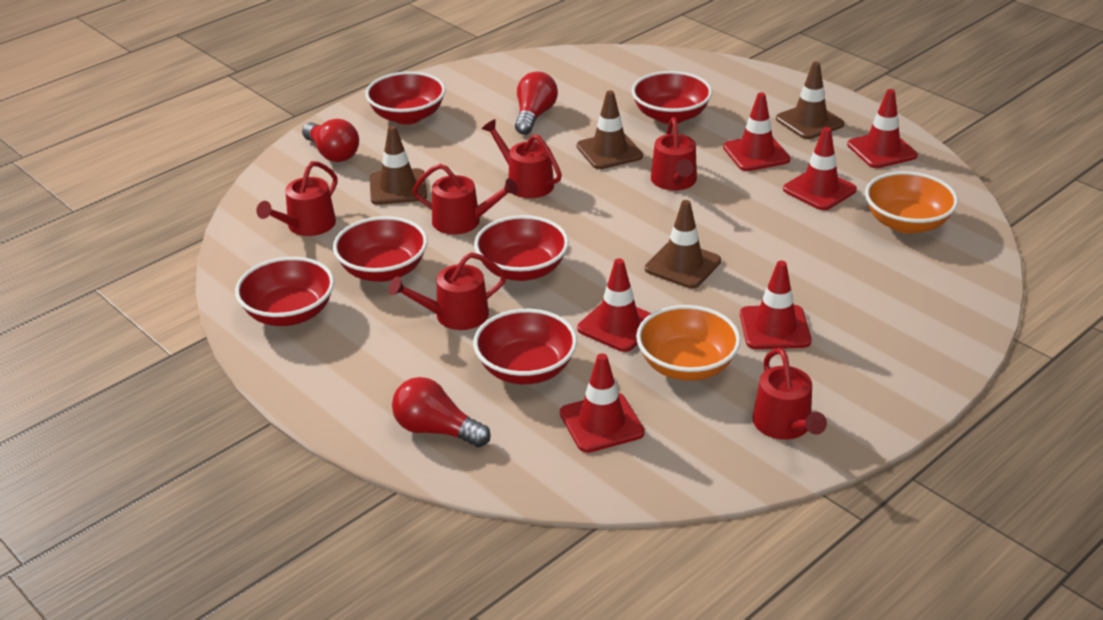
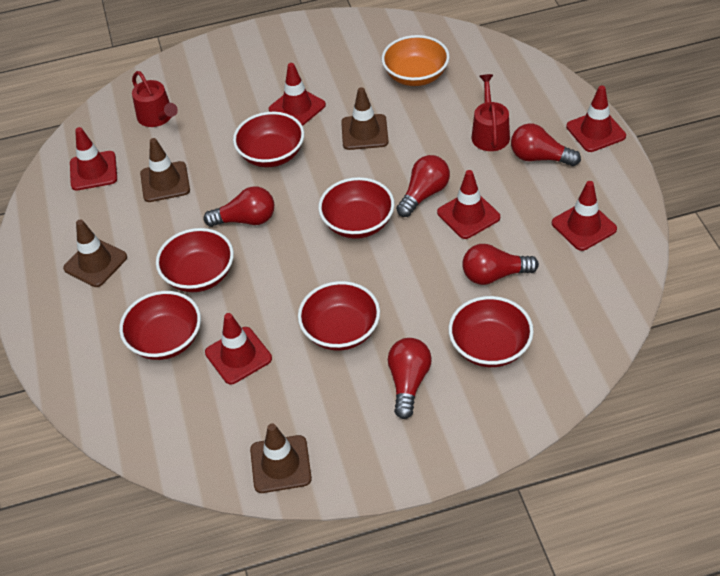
orange bowl: 2 -> 1
red light bulb: 3 -> 5
red watering can: 6 -> 2

